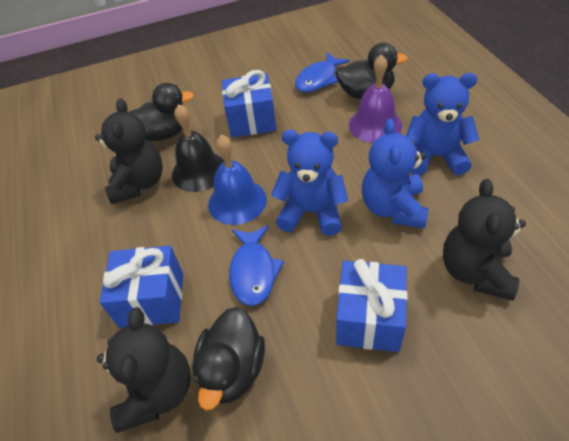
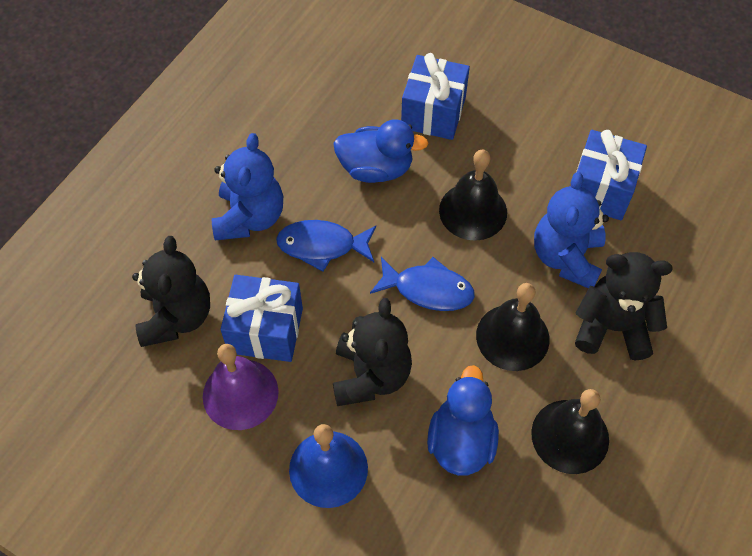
black bell: 1 -> 3
black duck: 3 -> 0
blue duck: 0 -> 2
blue teddy bear: 3 -> 2

